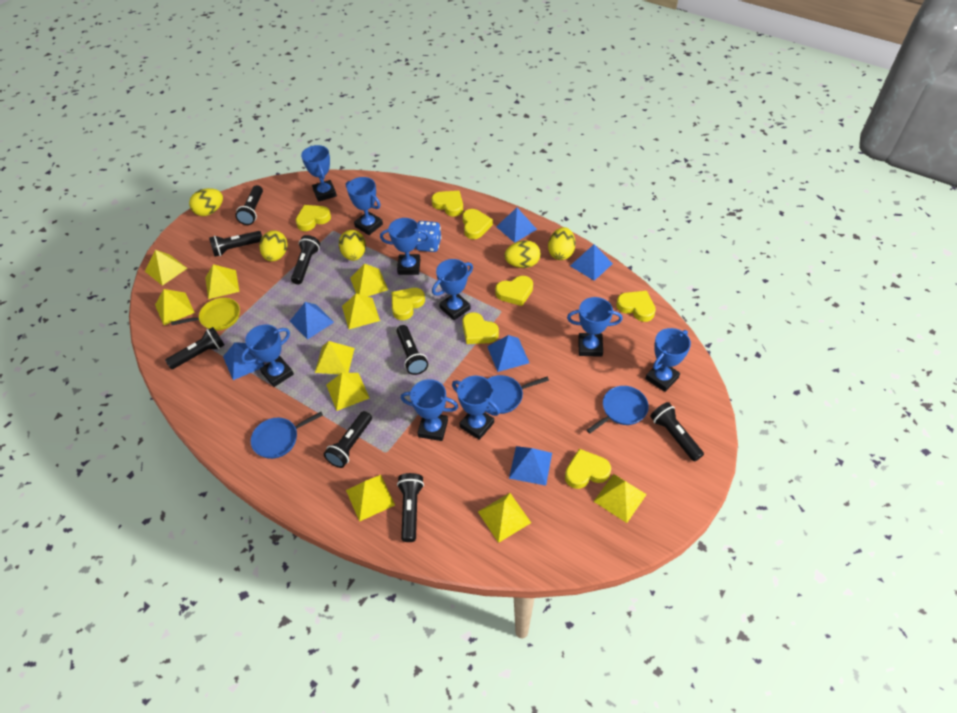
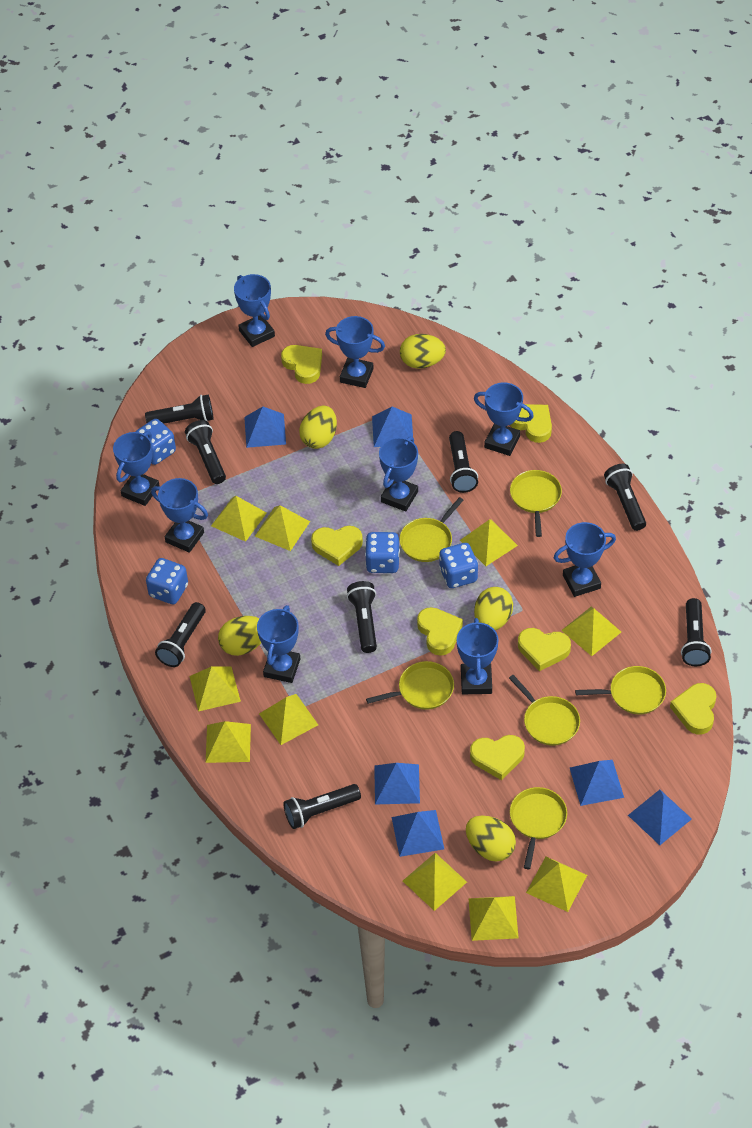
blue dice: 1 -> 4
blue pan: 3 -> 0
yellow heart: 8 -> 7
yellow pan: 1 -> 6

